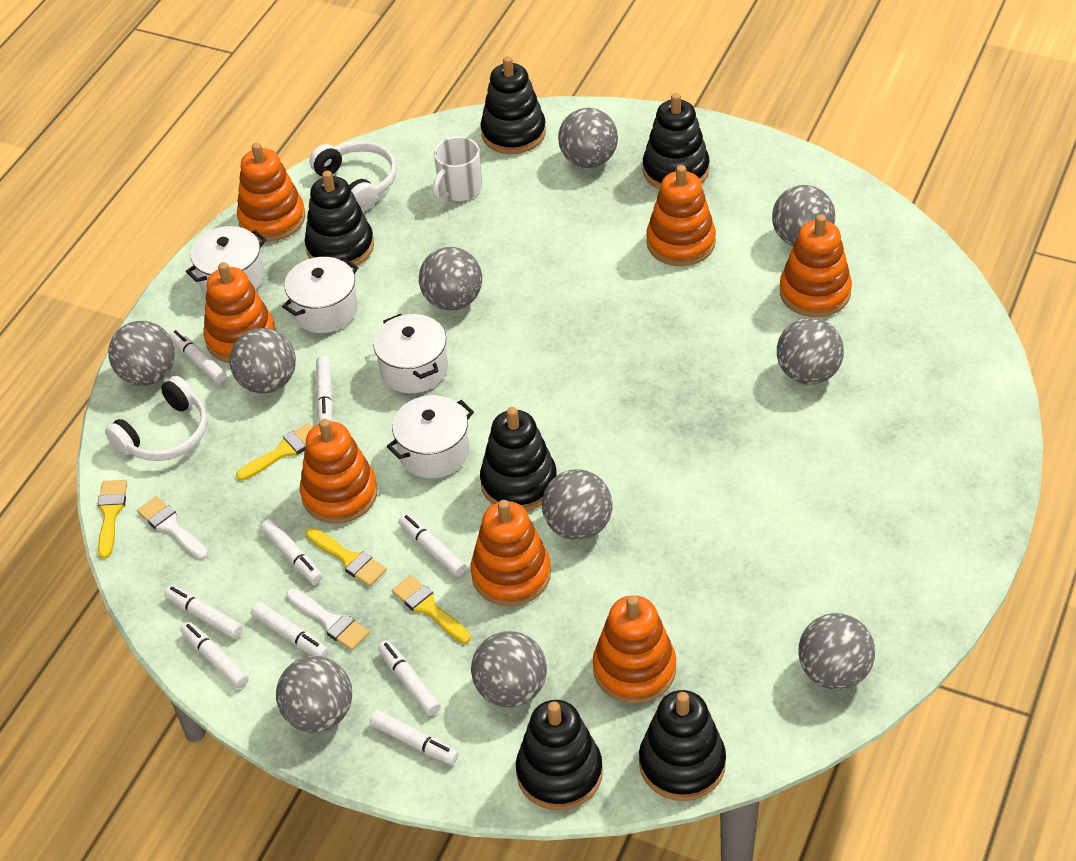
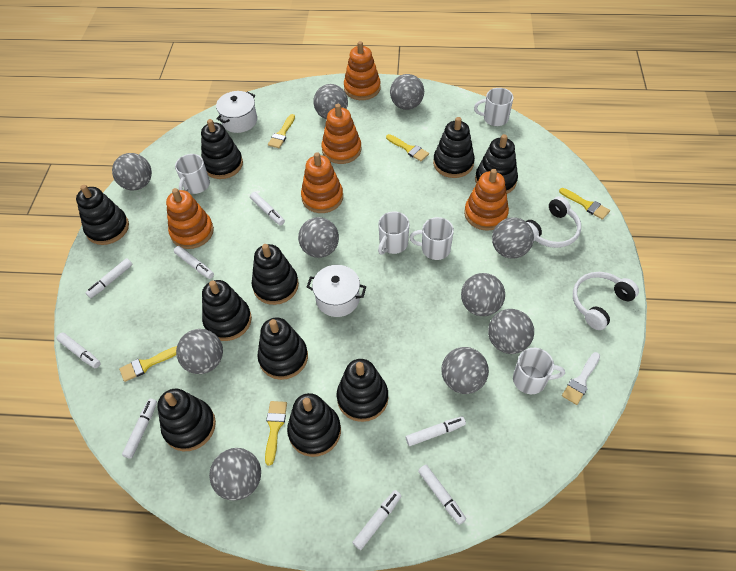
black stacking toy: 6 -> 10
orange stacking toy: 7 -> 5
white brush: 2 -> 1
white marker: 9 -> 8
white mug: 1 -> 5
white pot: 4 -> 2
yellow brush: 4 -> 5

